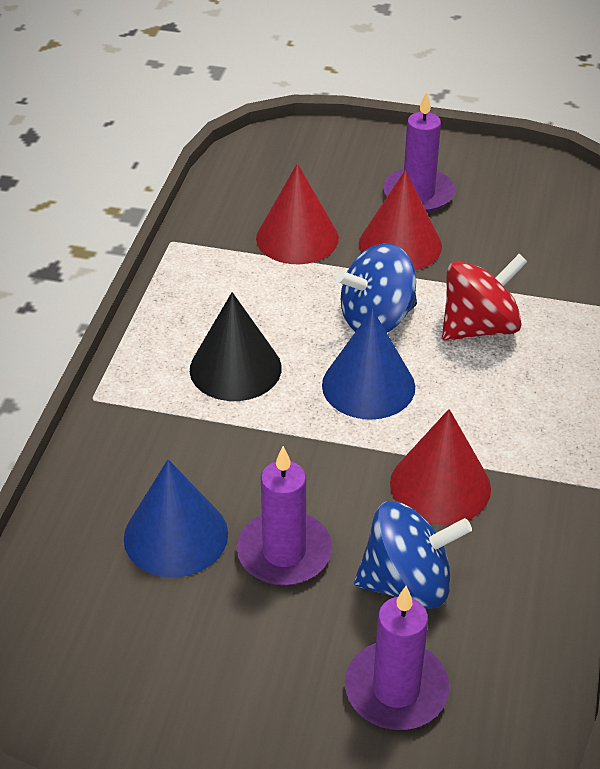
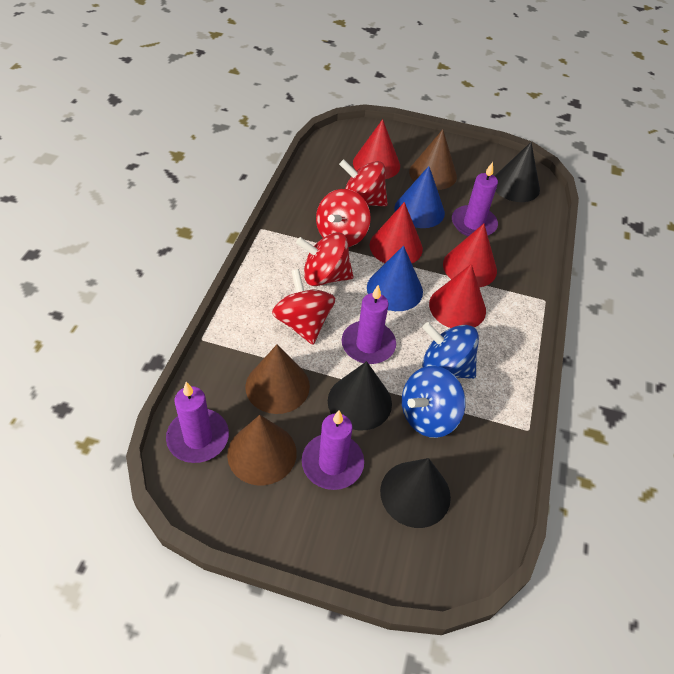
black cone: 1 -> 3
brown cone: 0 -> 3
purple candle: 3 -> 4
red cone: 3 -> 4
red spinning top: 1 -> 4

